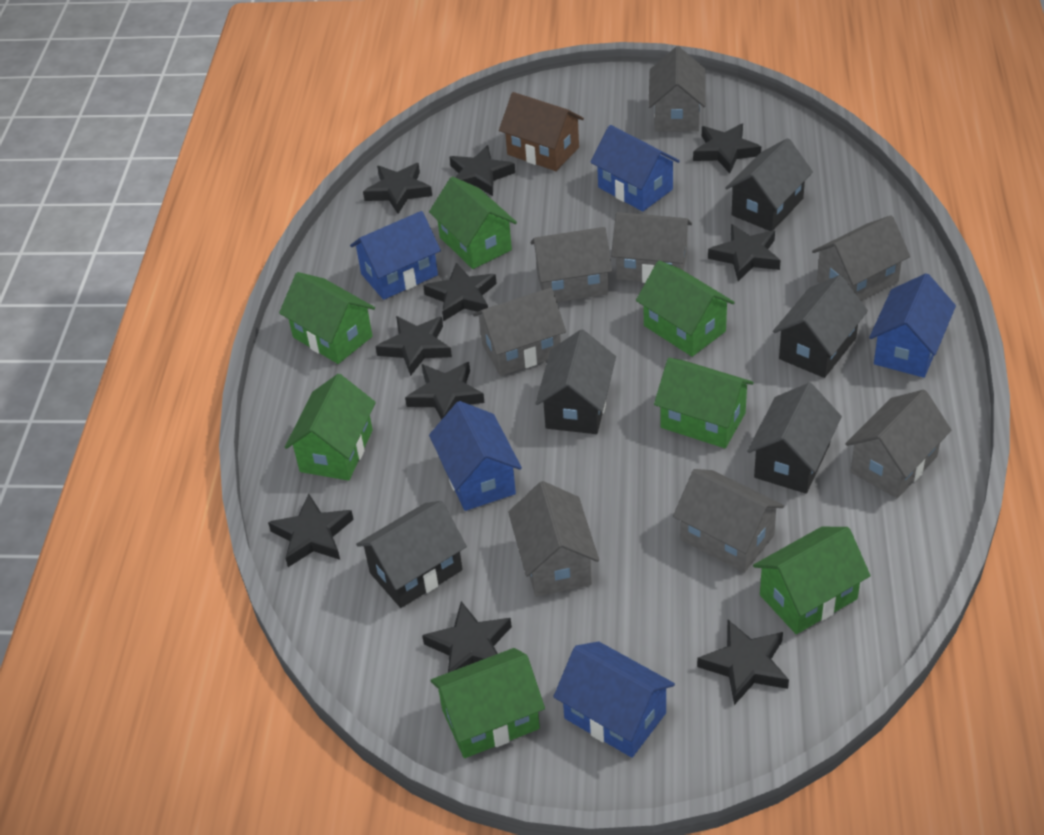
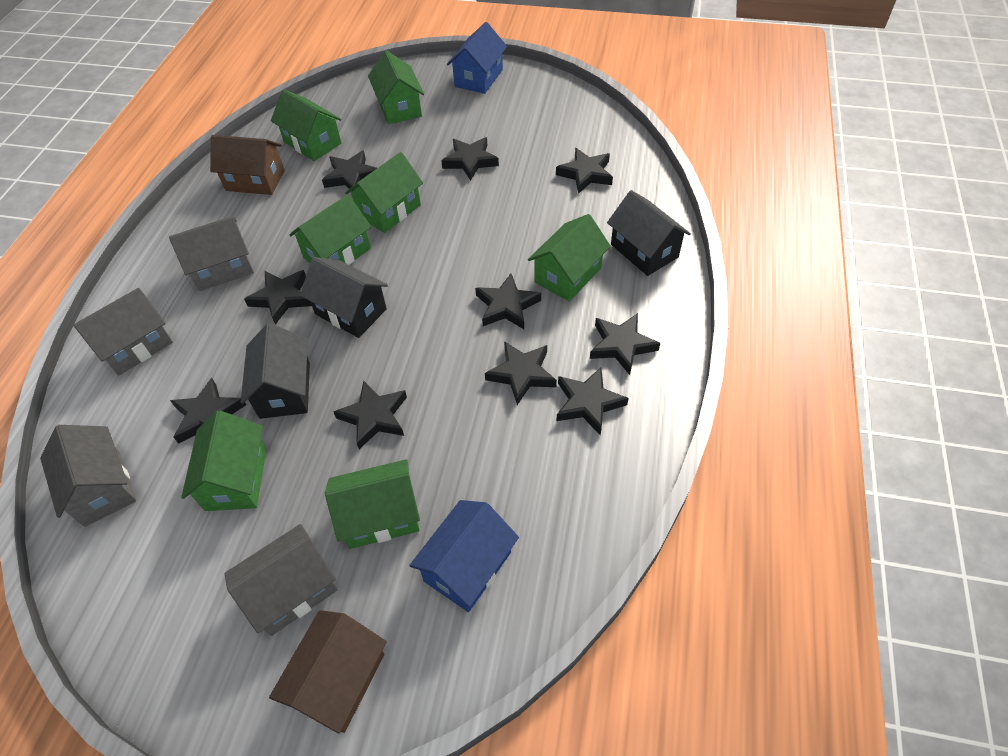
black house: 5 -> 3
blue house: 5 -> 2
brown house: 1 -> 2
grey house: 8 -> 4

